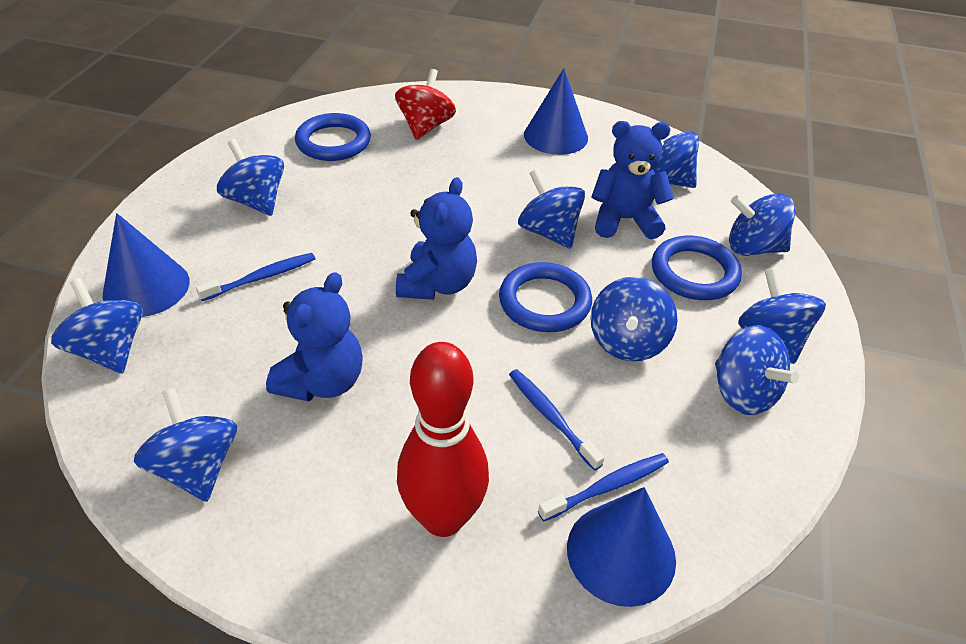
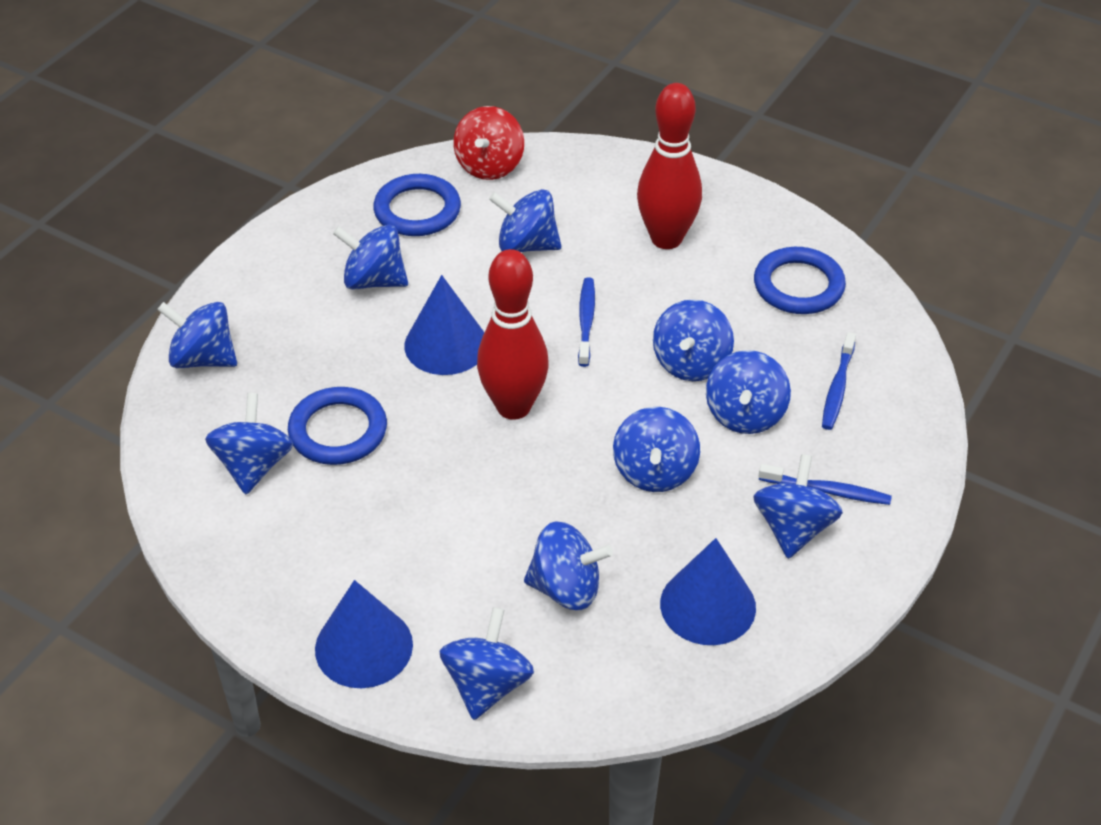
blue spinning top: 9 -> 10
blue teddy bear: 3 -> 0
red bowling pin: 1 -> 2

